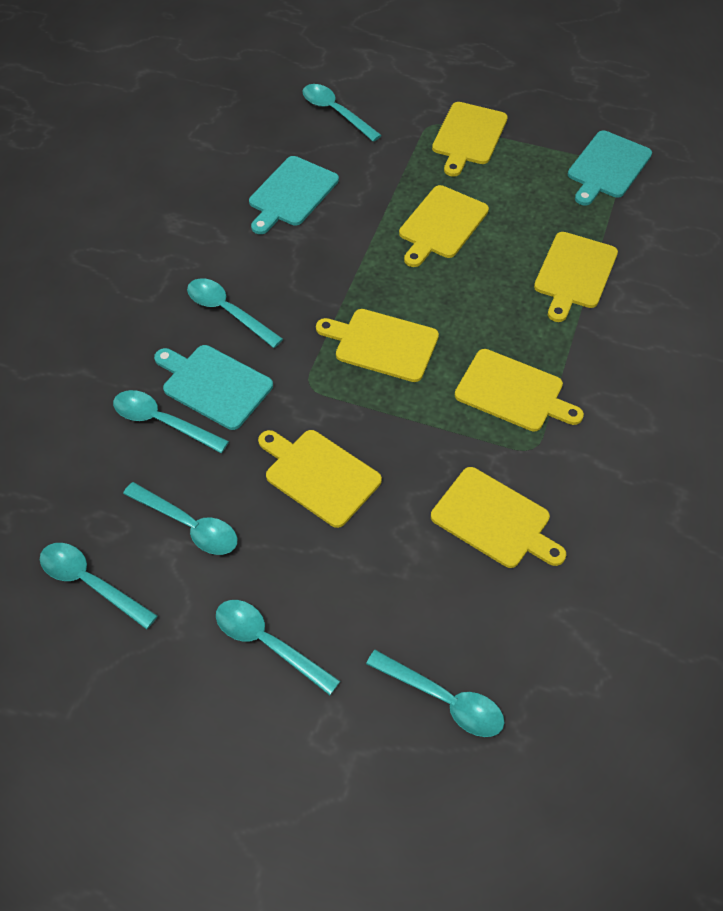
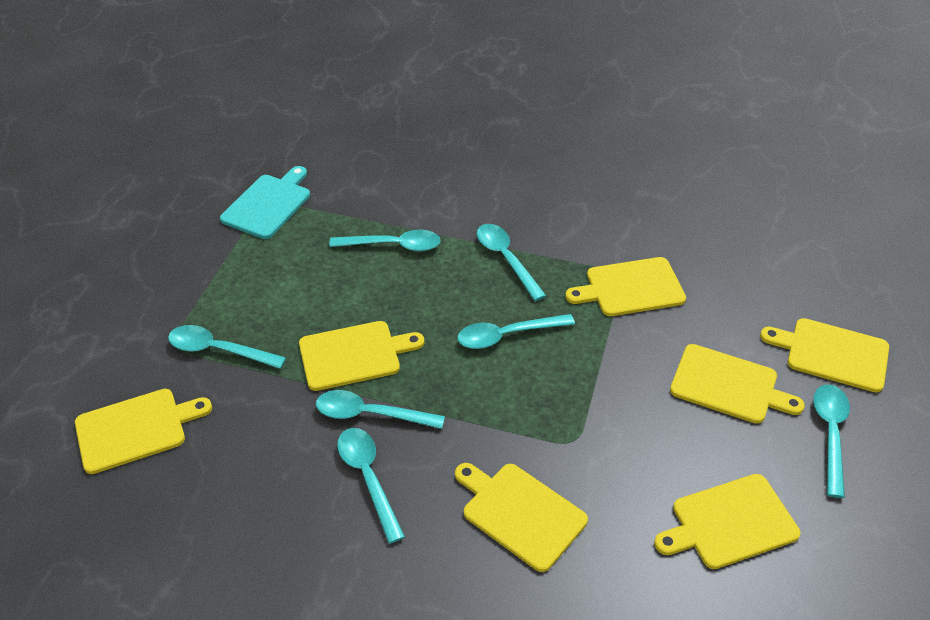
turquoise cutting board: 3 -> 1

